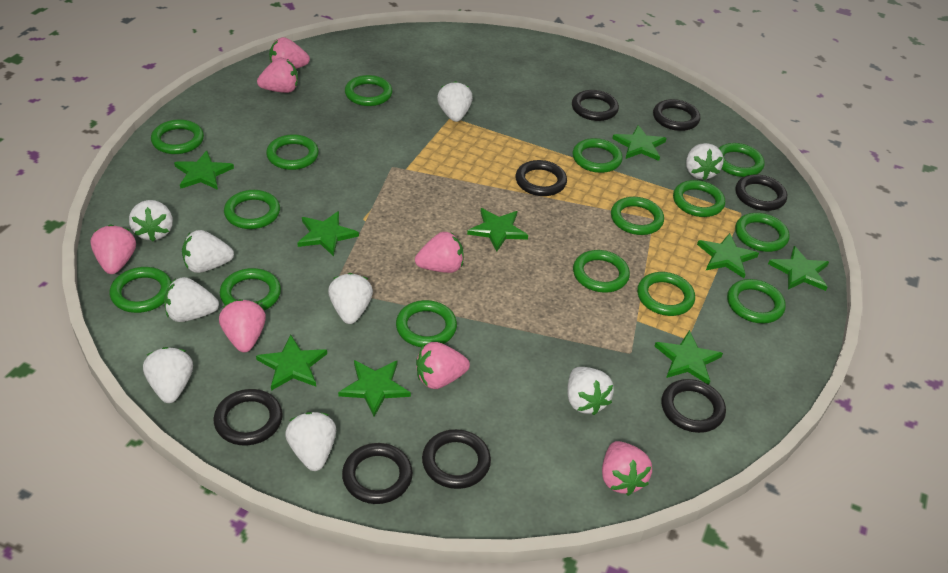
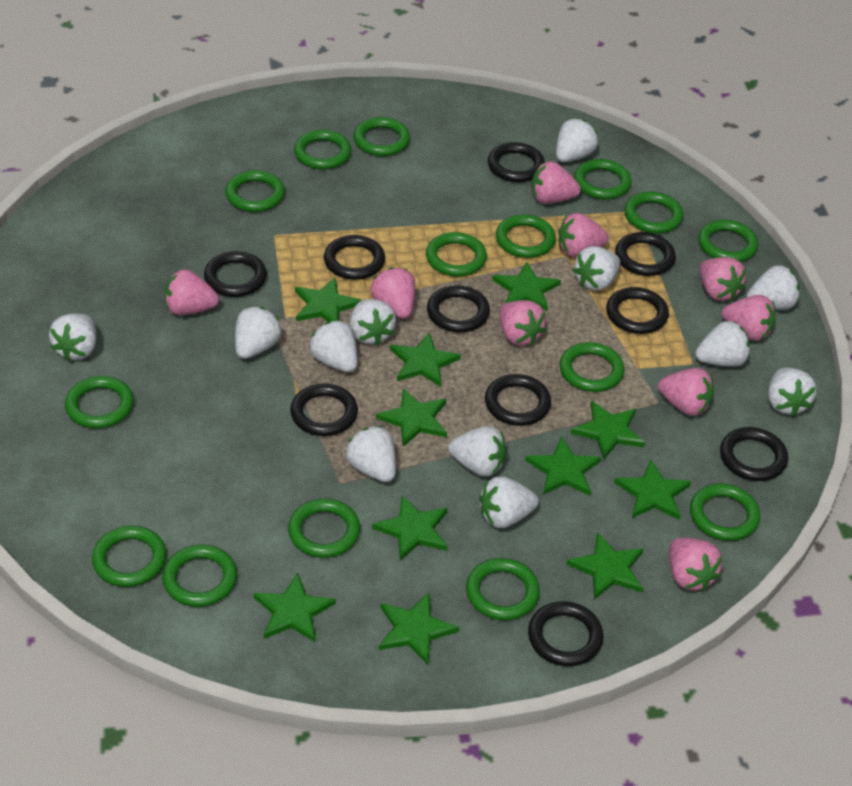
black ring: 8 -> 10
green star: 9 -> 11
pink strawberry: 7 -> 9
white strawberry: 9 -> 12

